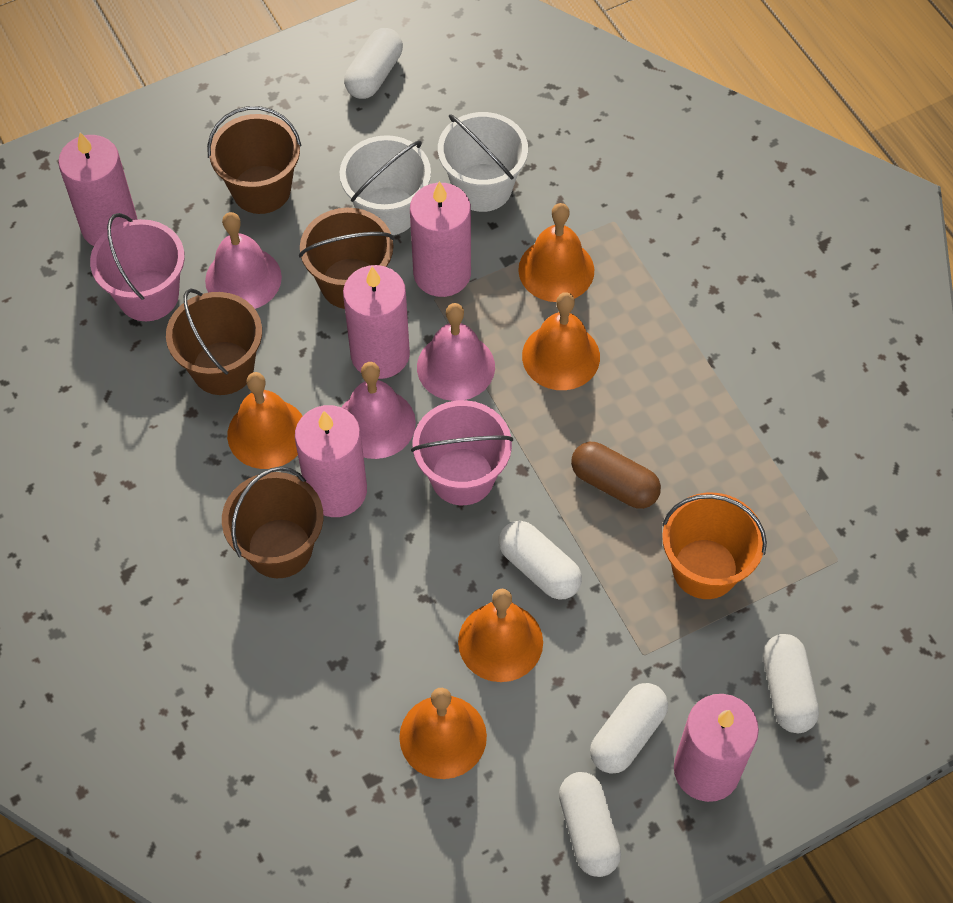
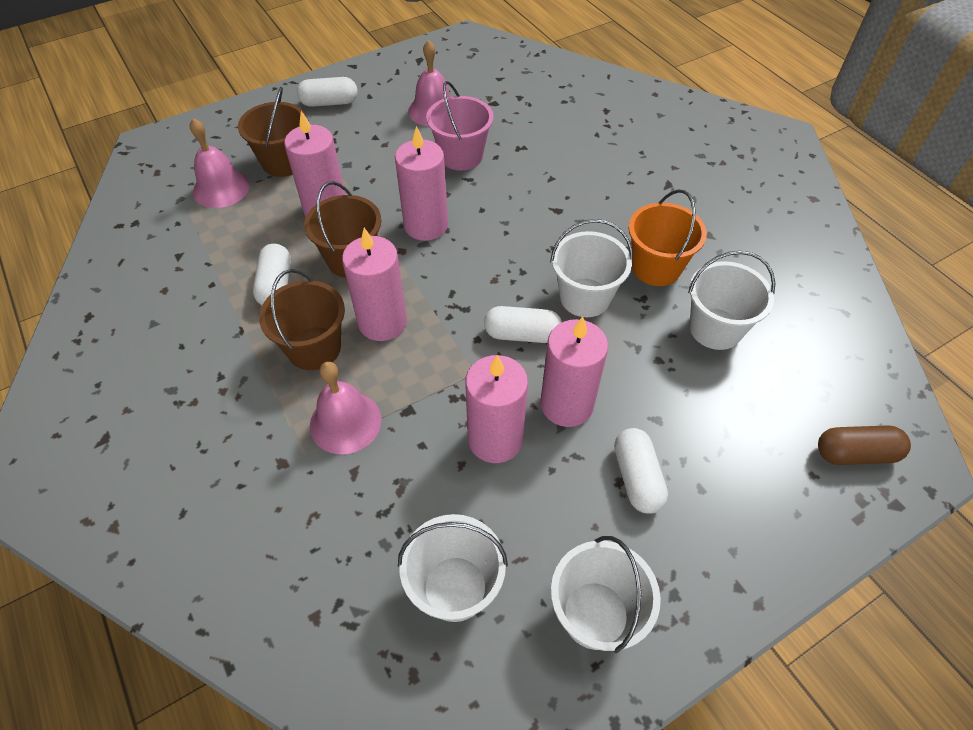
brown bucket: 4 -> 3
orange bell: 5 -> 0
pink bucket: 2 -> 1
white bucket: 2 -> 4
white capsule: 5 -> 4

